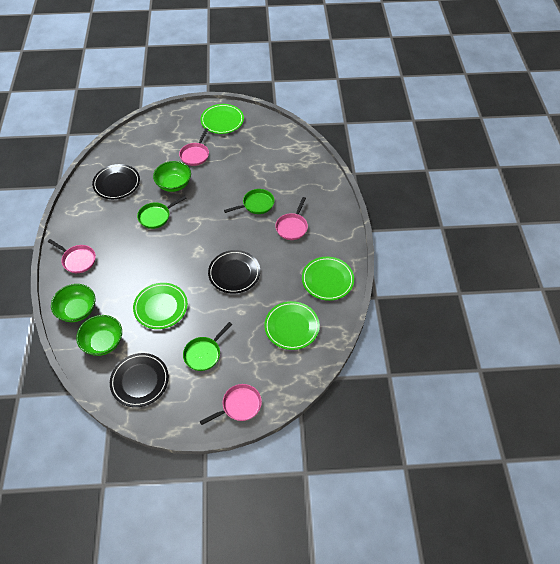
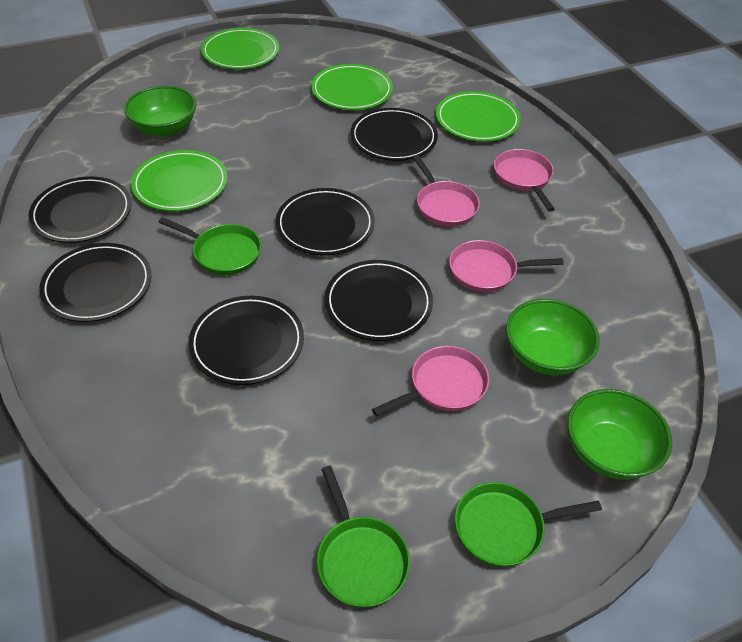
black plate: 3 -> 6

